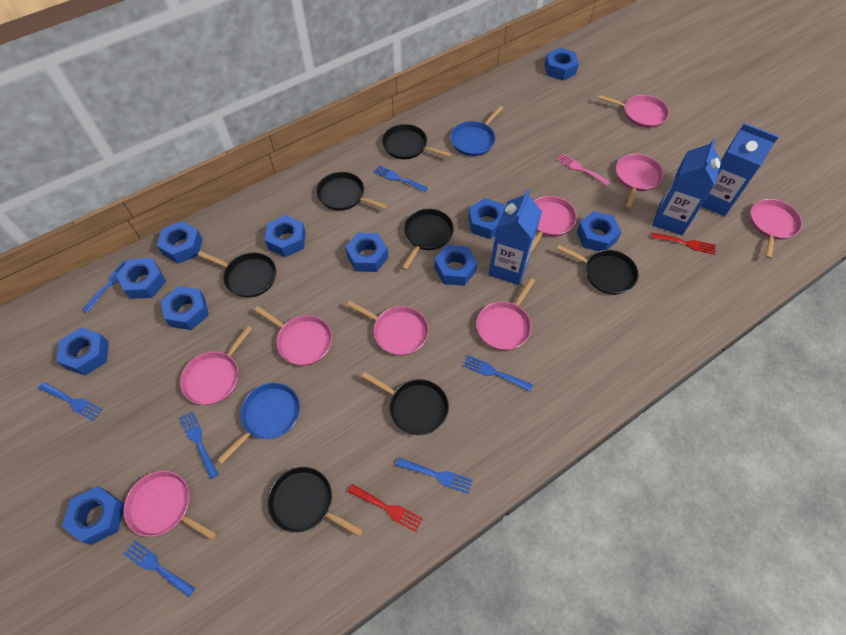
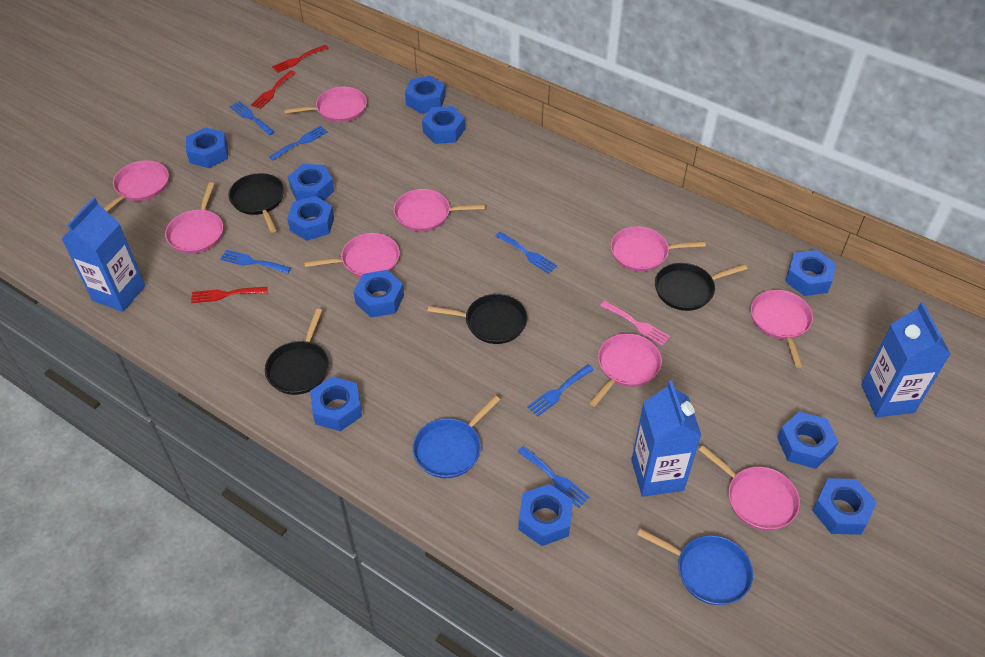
black pan: 7 -> 4
blue fork: 7 -> 6
red fork: 2 -> 3

